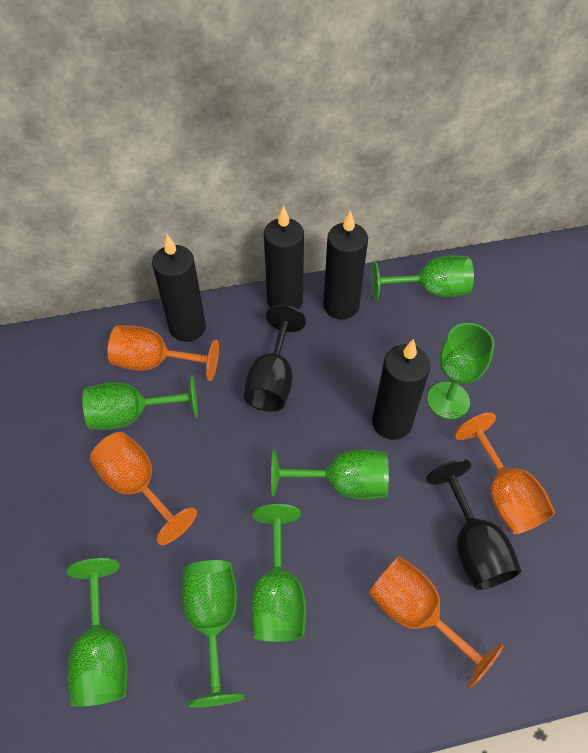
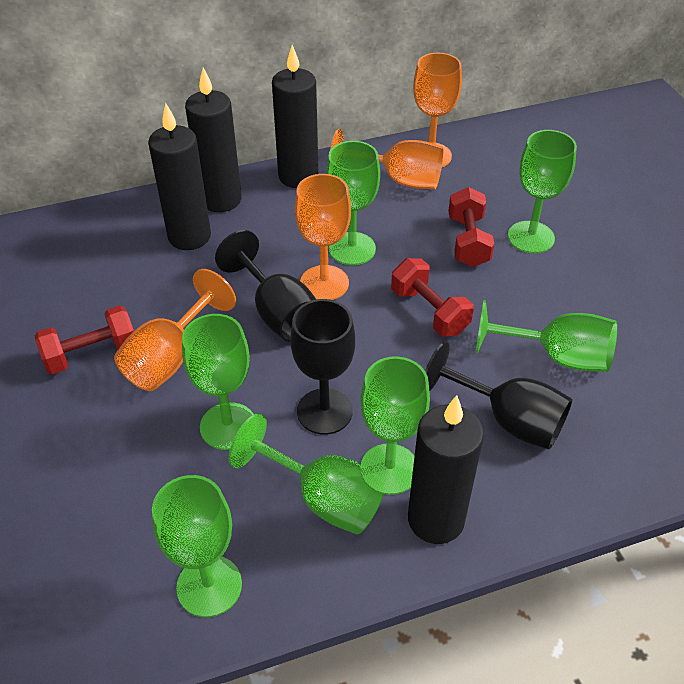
black goblet: 2 -> 3
red dumbbell: 0 -> 3

